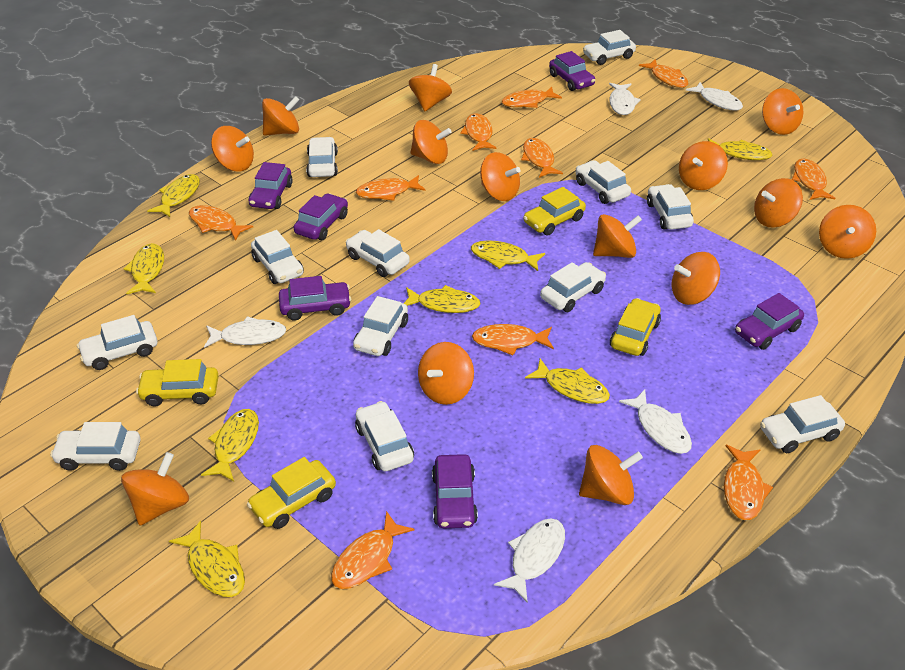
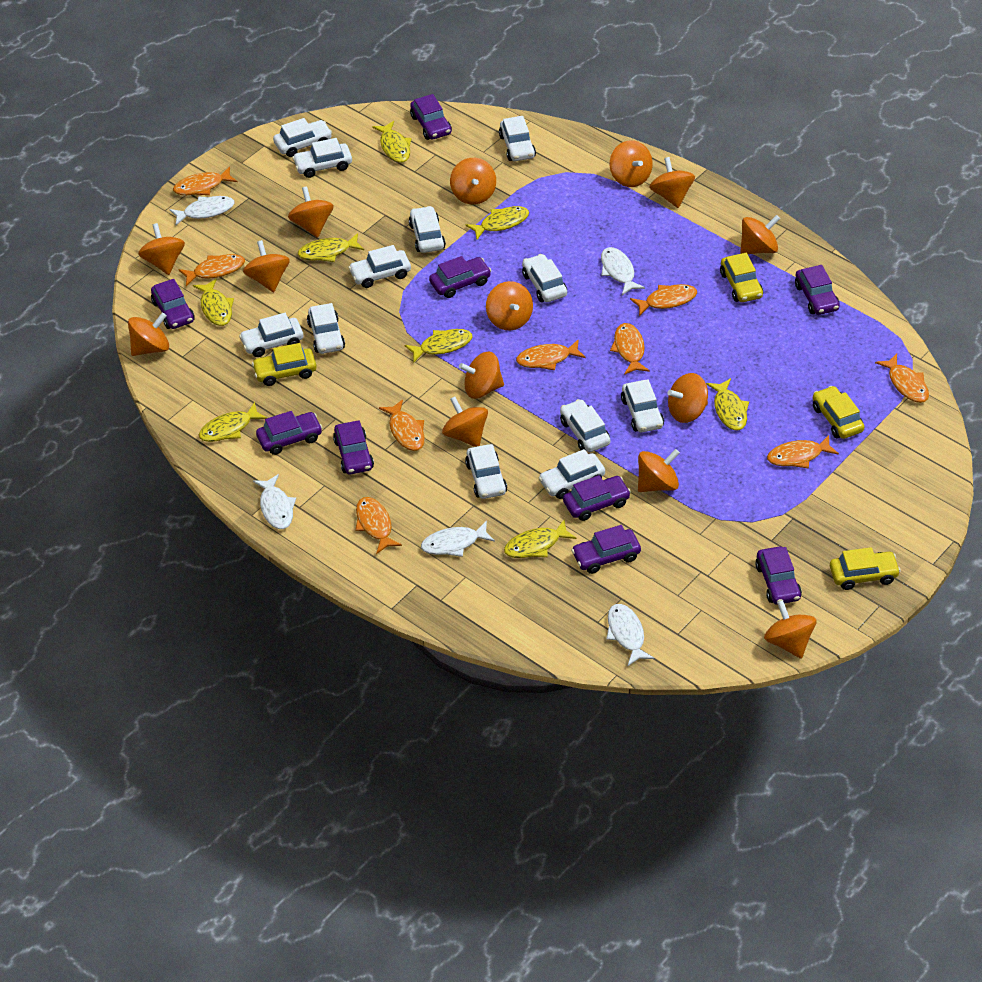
orange fish: 10 -> 9
purple car: 6 -> 9

